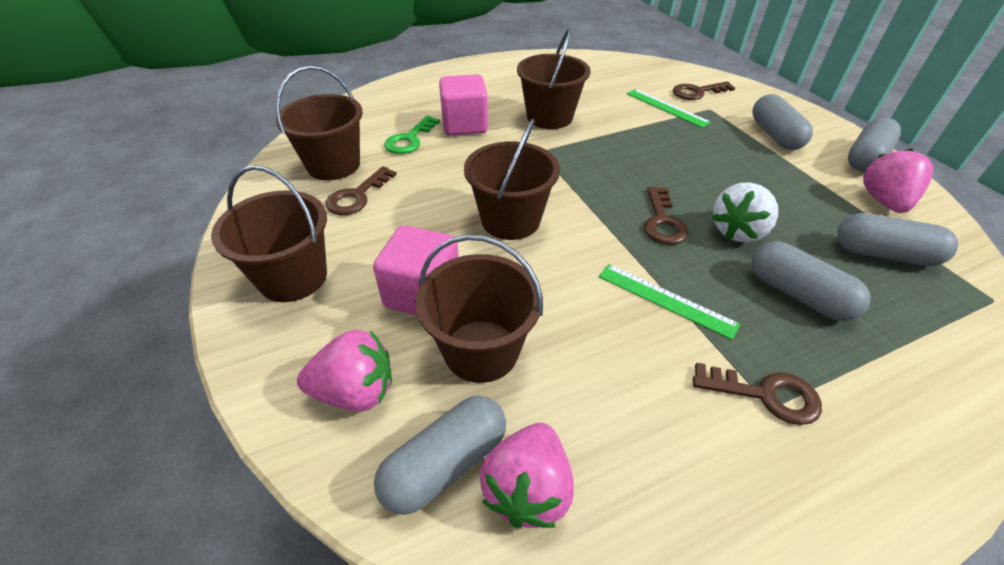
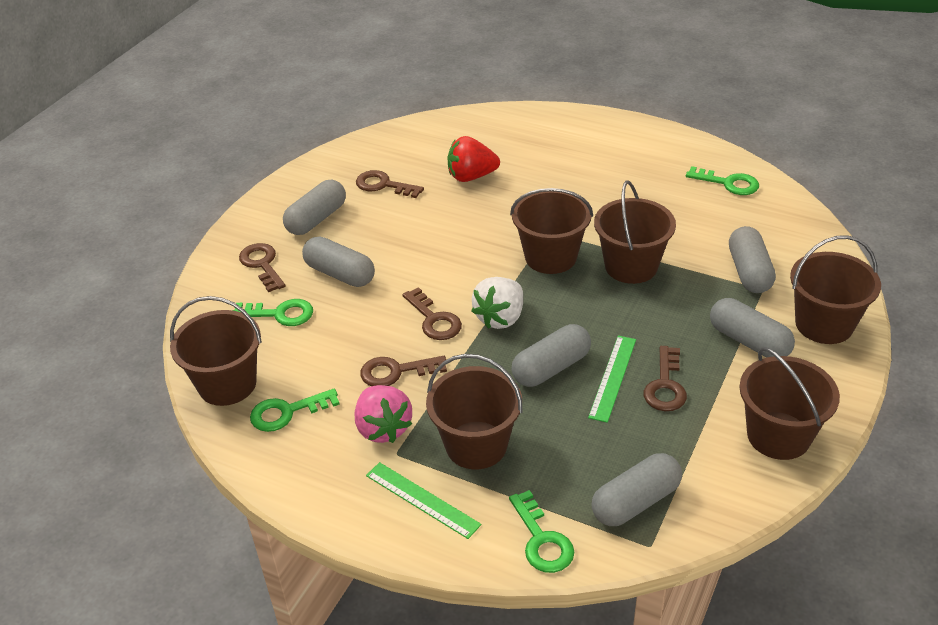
brown bucket: 5 -> 6
brown key: 4 -> 5
green key: 1 -> 4
grey capsule: 5 -> 6
pink cube: 2 -> 0
pink strawberry: 3 -> 1
red strawberry: 0 -> 1

